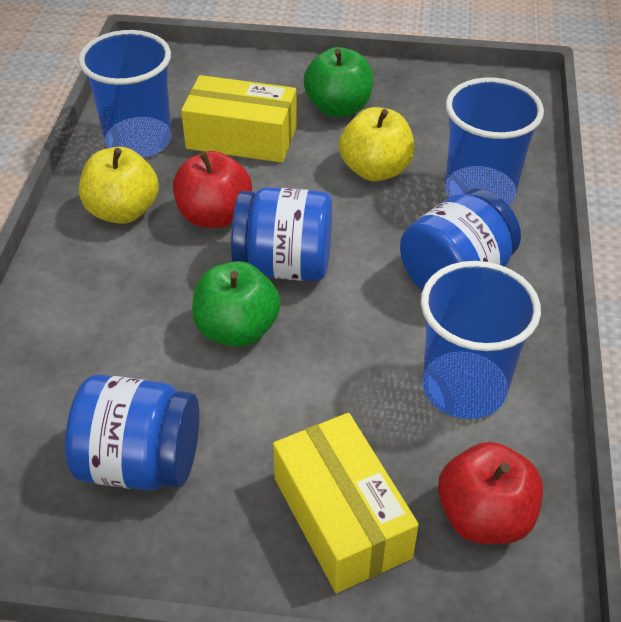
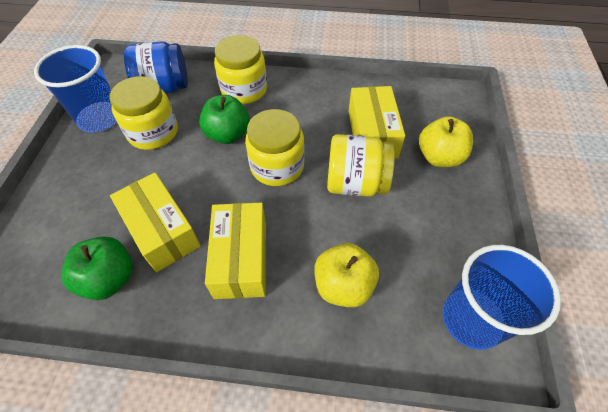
blue cup: 3 -> 2
blue jar: 3 -> 1
red apple: 2 -> 0
yellow box: 2 -> 3
yellow jar: 0 -> 4

